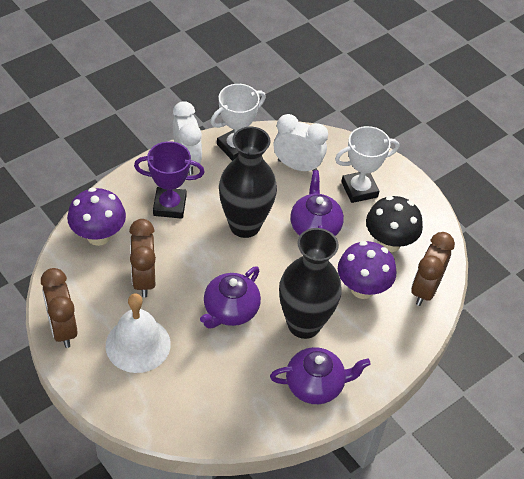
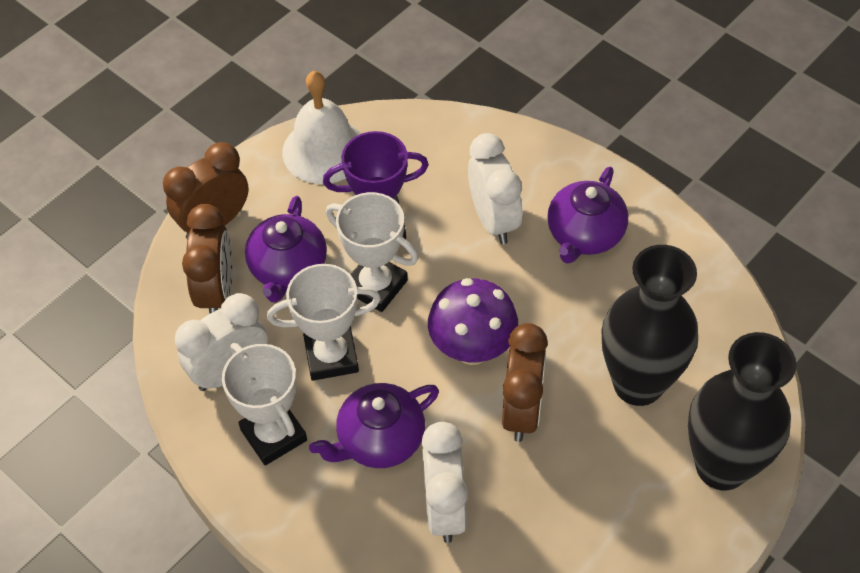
black mushroom: 1 -> 0
purple mushroom: 2 -> 1
white clock: 2 -> 3
white trophy: 2 -> 3

